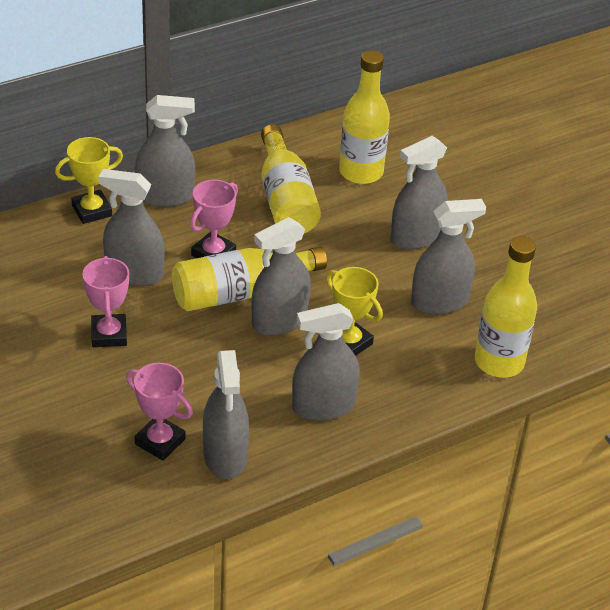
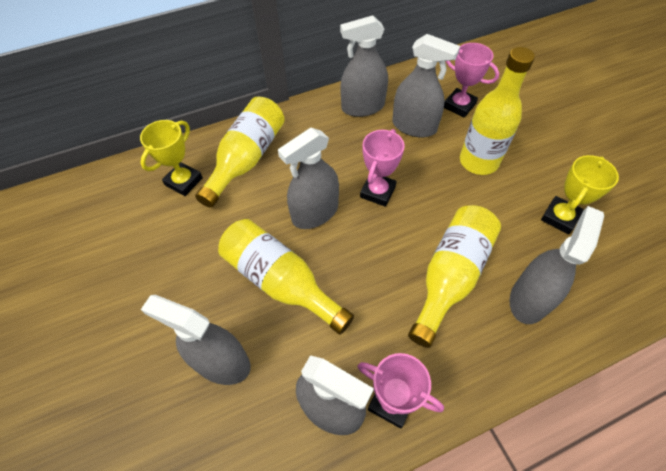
grey spray bottle: 7 -> 6

